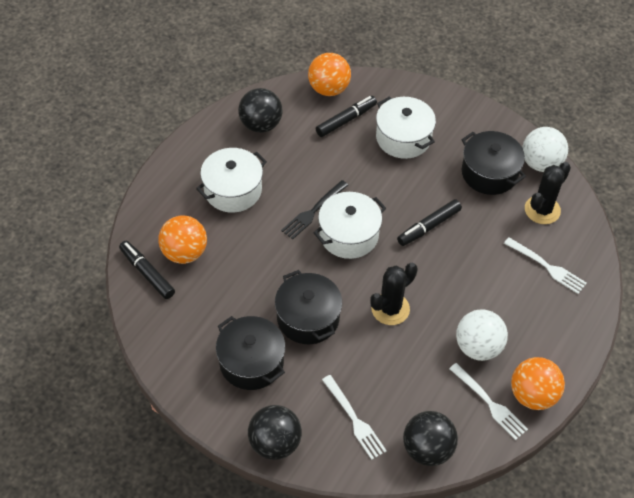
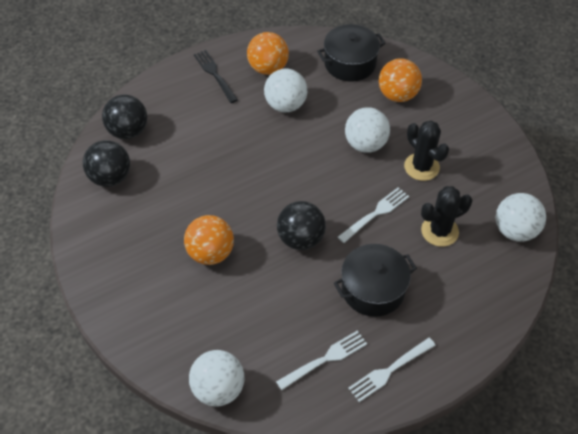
black marker: 3 -> 0
black pot: 3 -> 2
white ball: 2 -> 4
white pot: 3 -> 0

